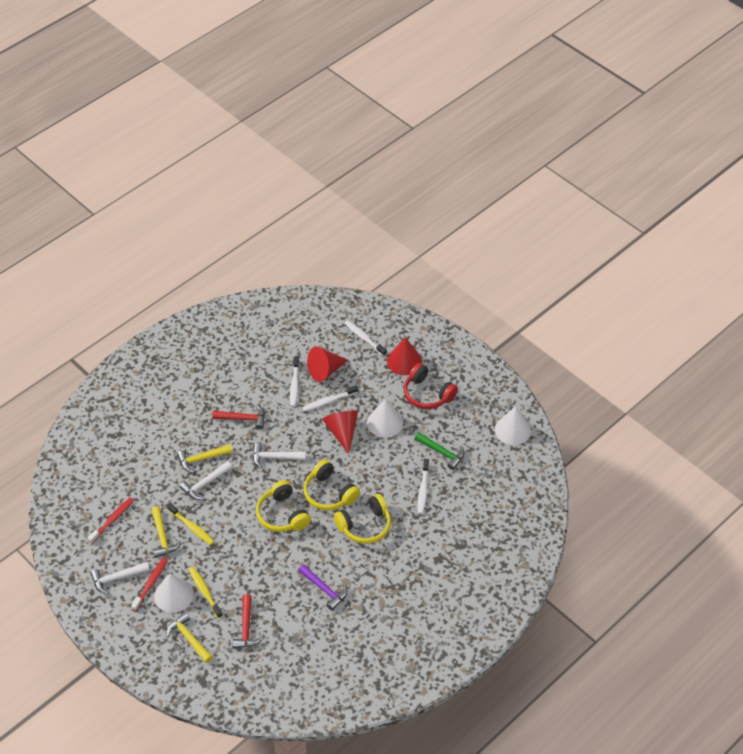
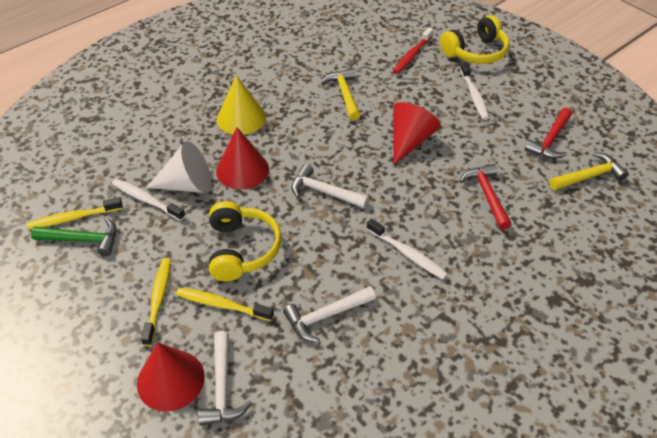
purple hammer: 1 -> 0
red headphones: 1 -> 0
red toothbrush: 2 -> 1
white cone: 3 -> 1
white toothbrush: 4 -> 3
yellow cone: 0 -> 1
yellow hammer: 3 -> 2
yellow headphones: 3 -> 2
yellow toothbrush: 2 -> 3

